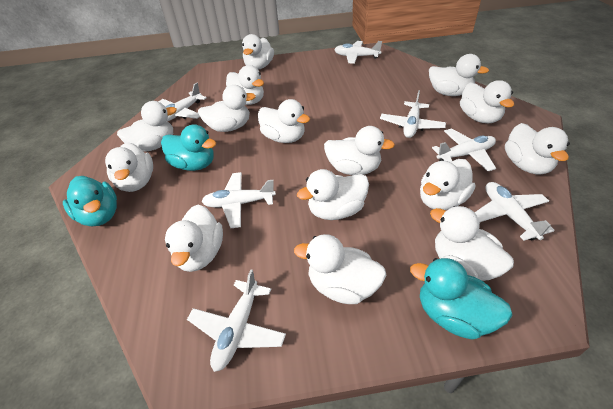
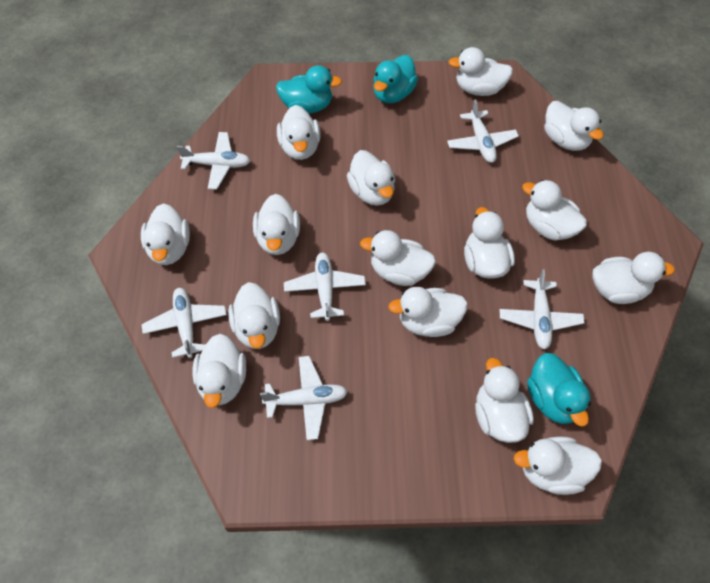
white plane: 7 -> 6

